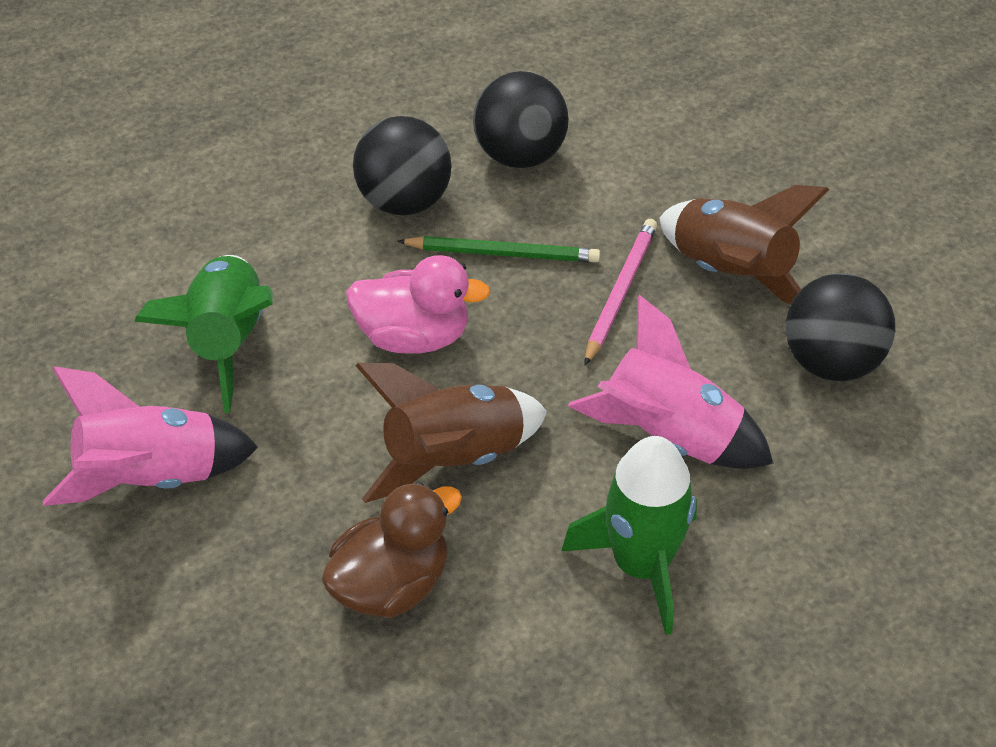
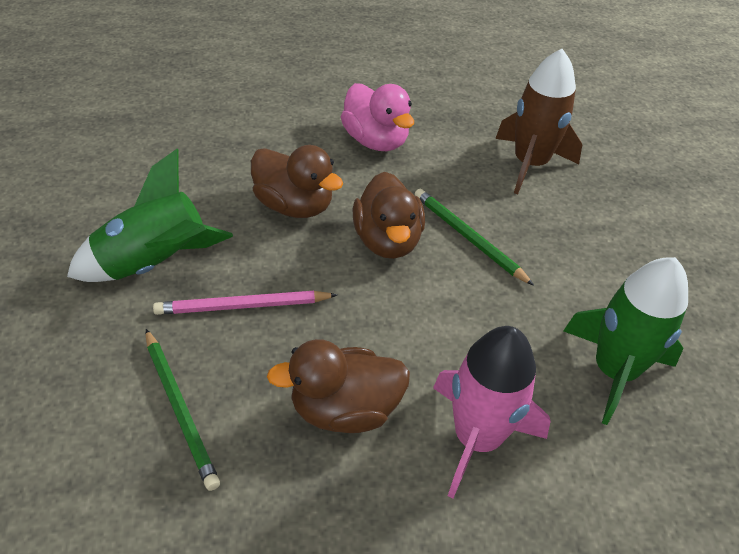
black ball: 3 -> 0
brown duck: 1 -> 3
brown rocket: 2 -> 1
green pencil: 1 -> 2
pink rocket: 2 -> 1

